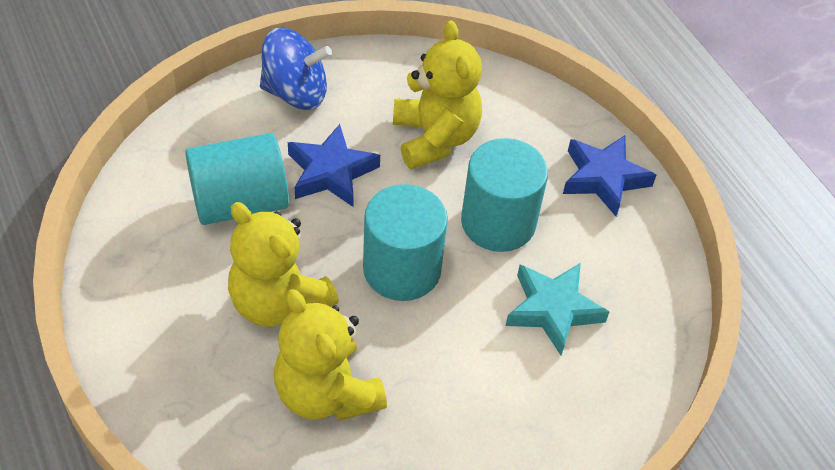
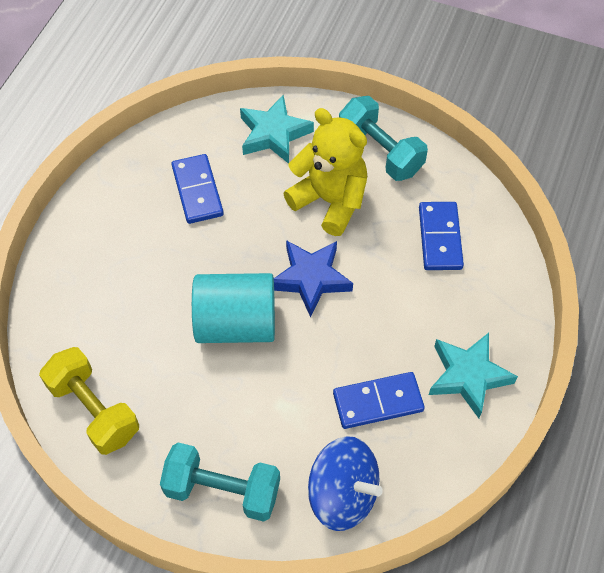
blue domino: 0 -> 3
blue star: 2 -> 1
turquoise cylinder: 3 -> 1
turquoise dumbbell: 0 -> 2
turquoise star: 1 -> 2
yellow dumbbell: 0 -> 1
yellow teddy bear: 3 -> 1

